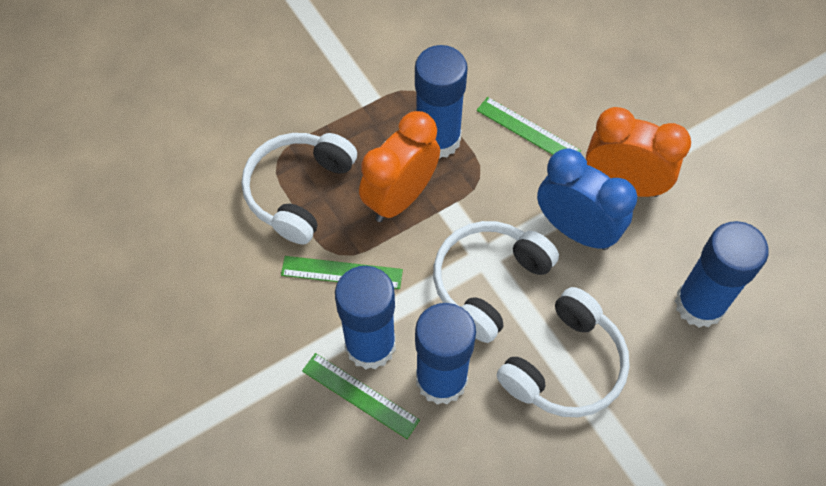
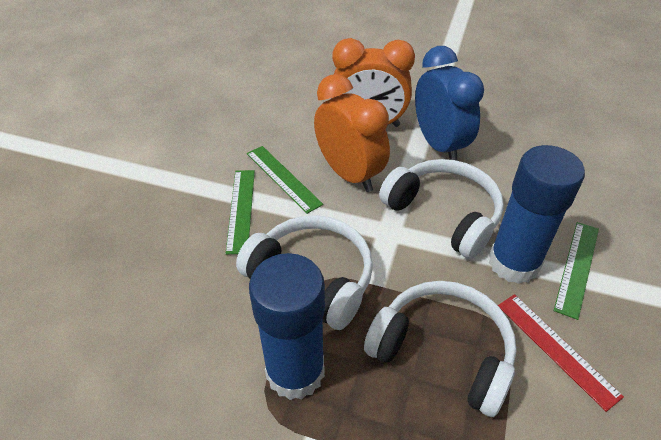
blue glue stick: 4 -> 2
red ruler: 0 -> 1

